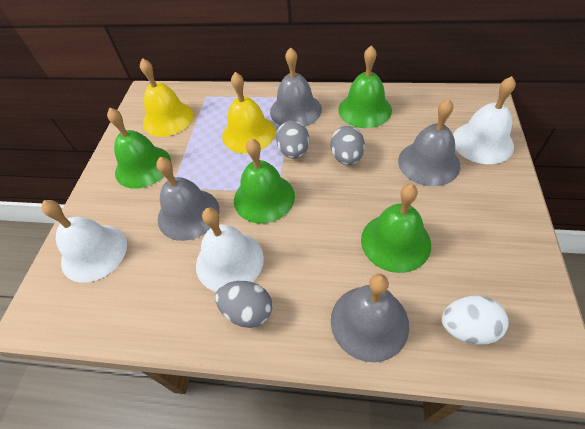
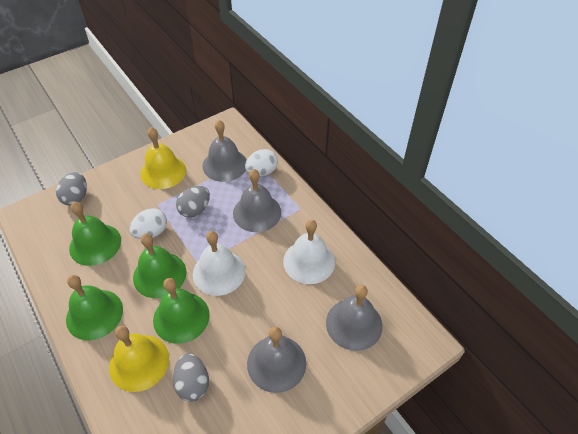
white bell: 3 -> 2
white egg: 1 -> 2

